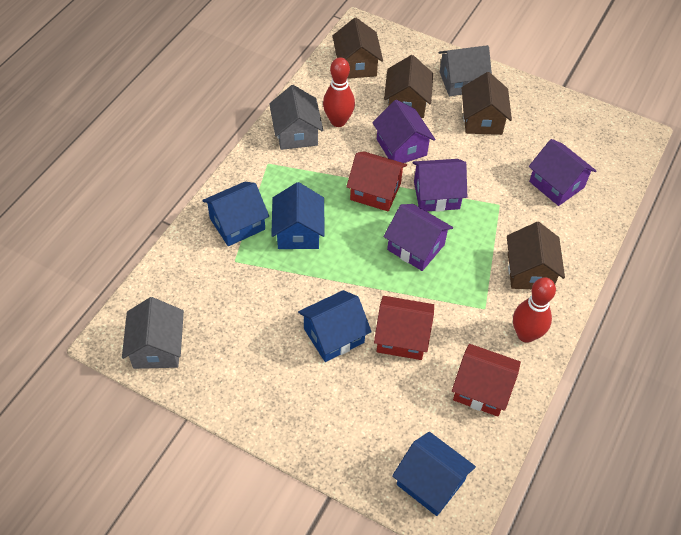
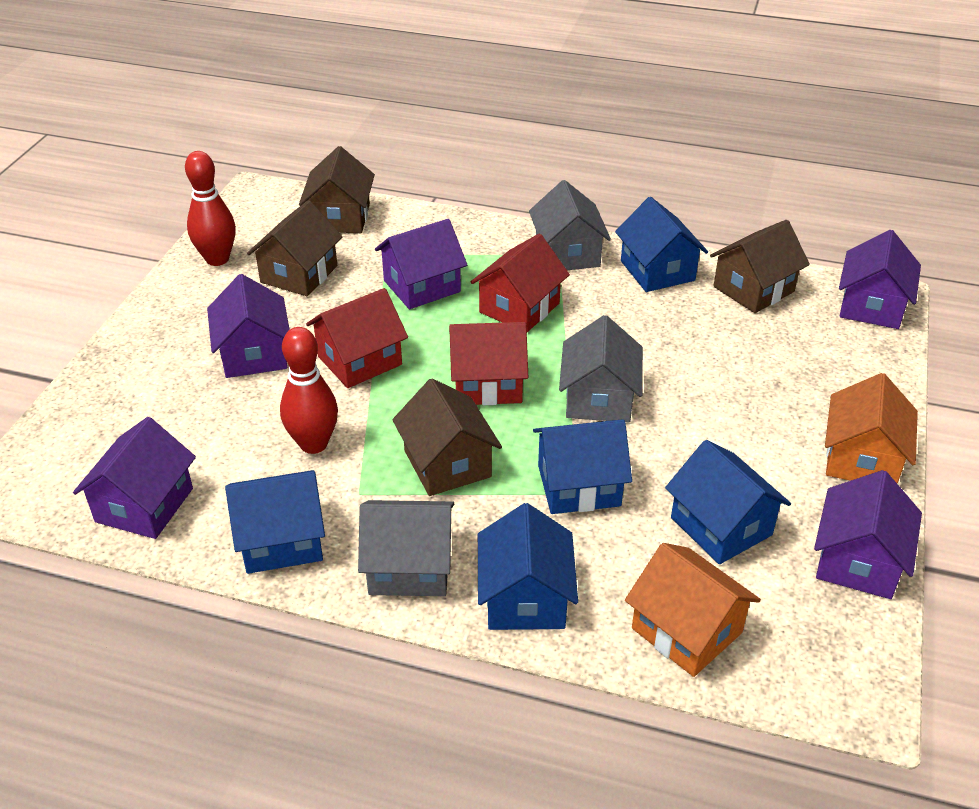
blue house: 4 -> 5
orange house: 0 -> 2
purple house: 4 -> 5

